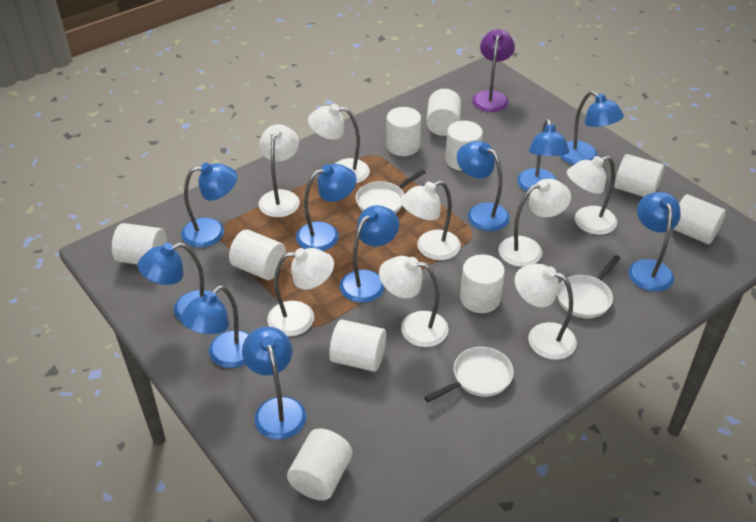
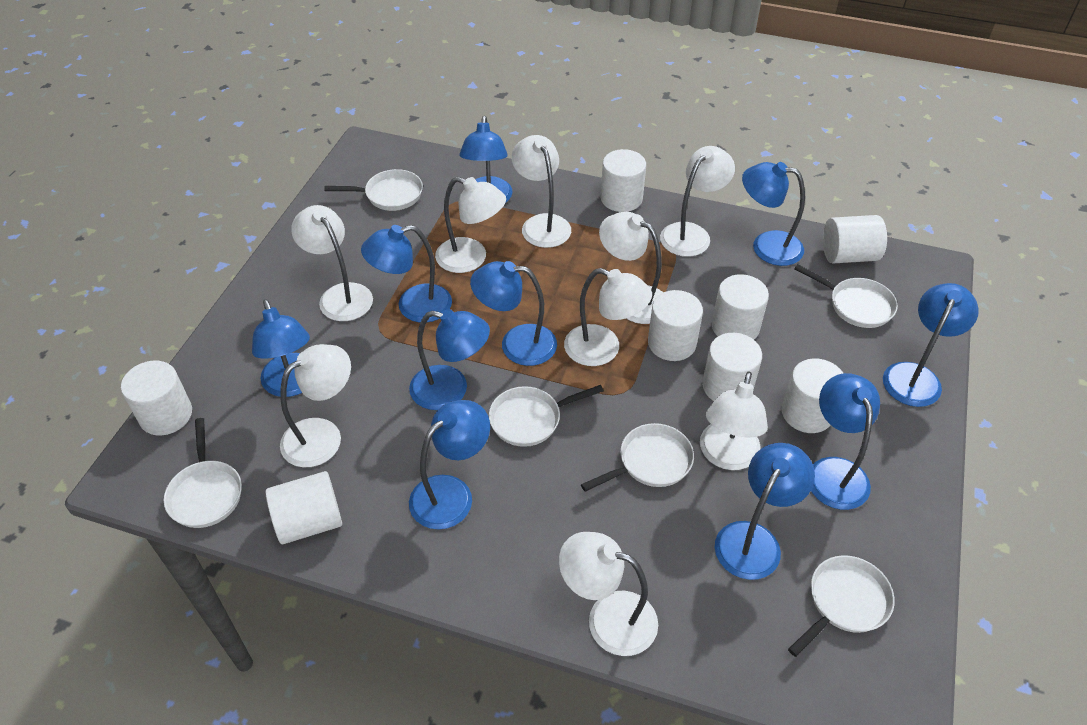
purple lamp: 1 -> 0
white cylinder: 10 -> 8
white lamp: 8 -> 9
white pan: 3 -> 6

